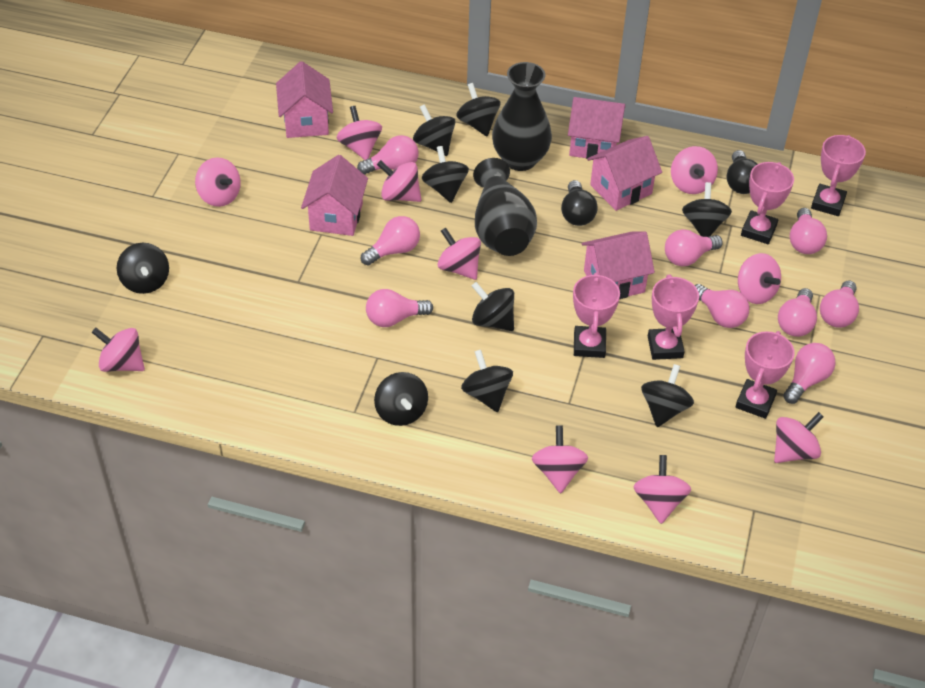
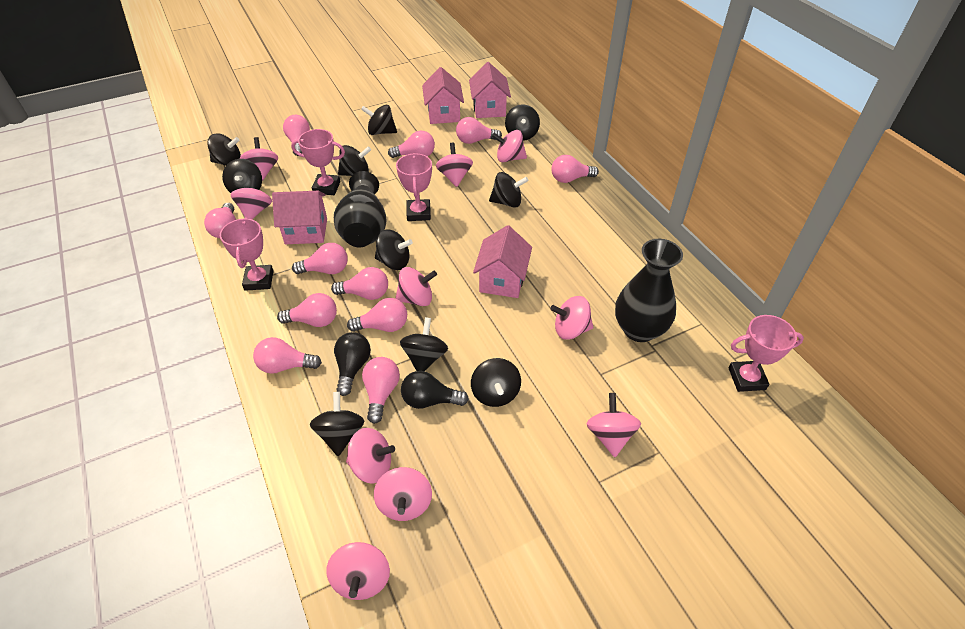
black spinning top: 9 -> 10
pink house: 5 -> 4
pink light bulb: 9 -> 11
pink trophy: 5 -> 4

